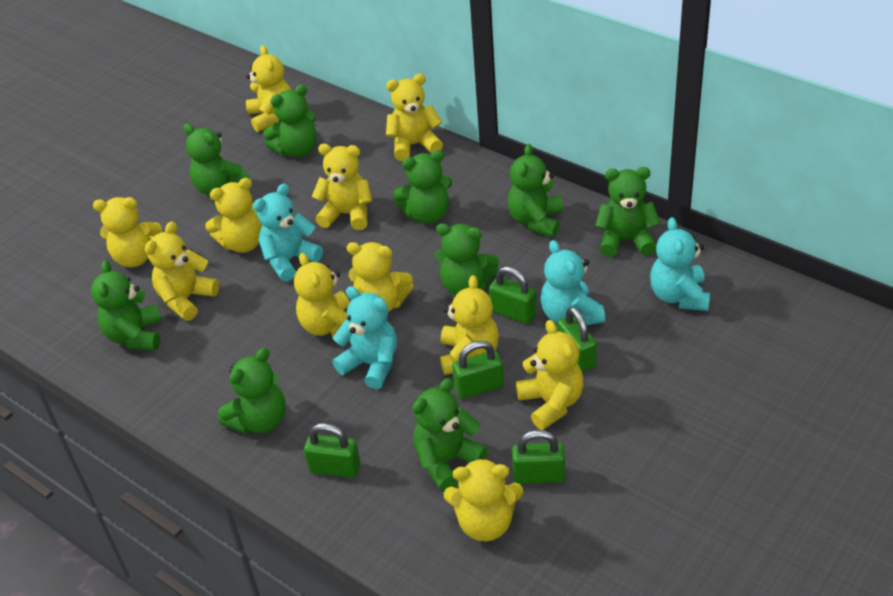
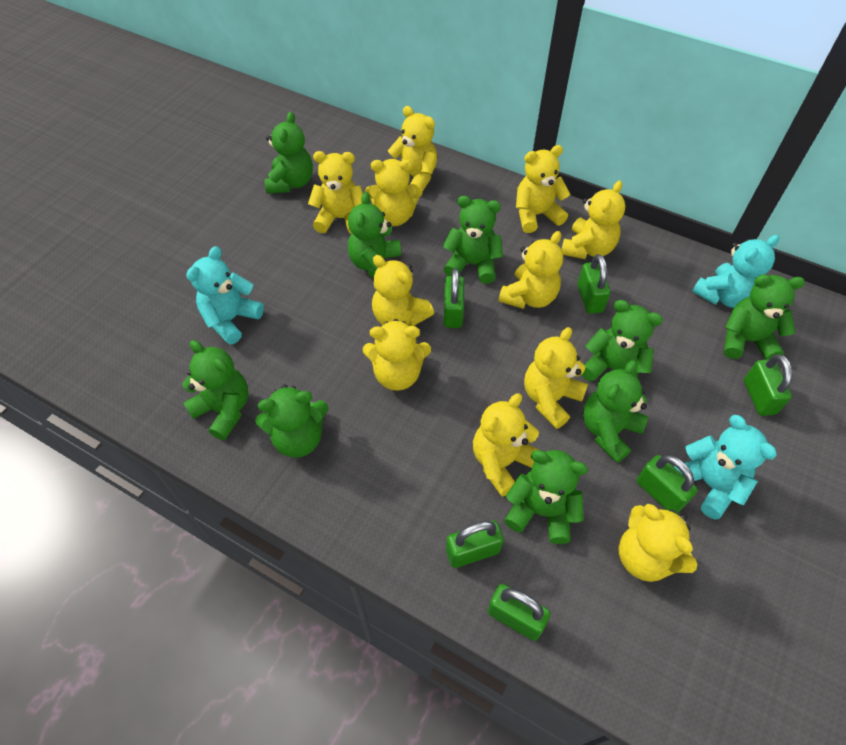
green padlock: 5 -> 6
turquoise teddy bear: 4 -> 3

